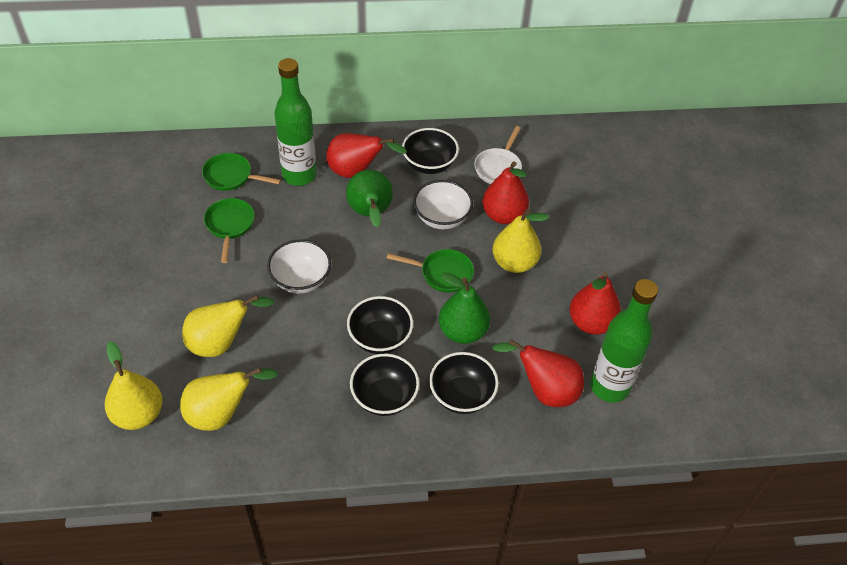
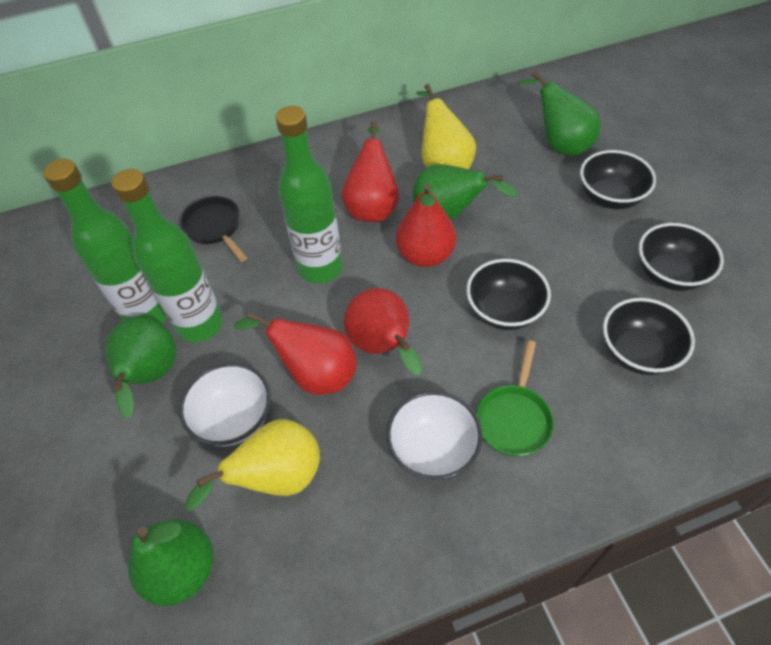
black pan: 0 -> 1
green bottle: 2 -> 3
green pan: 3 -> 1
green pear: 2 -> 4
white pan: 1 -> 0
yellow pear: 4 -> 2

